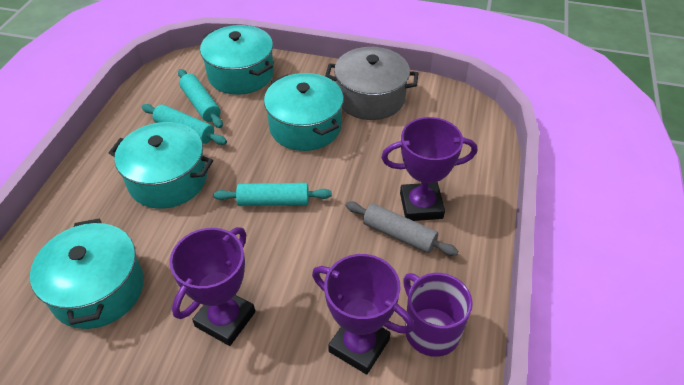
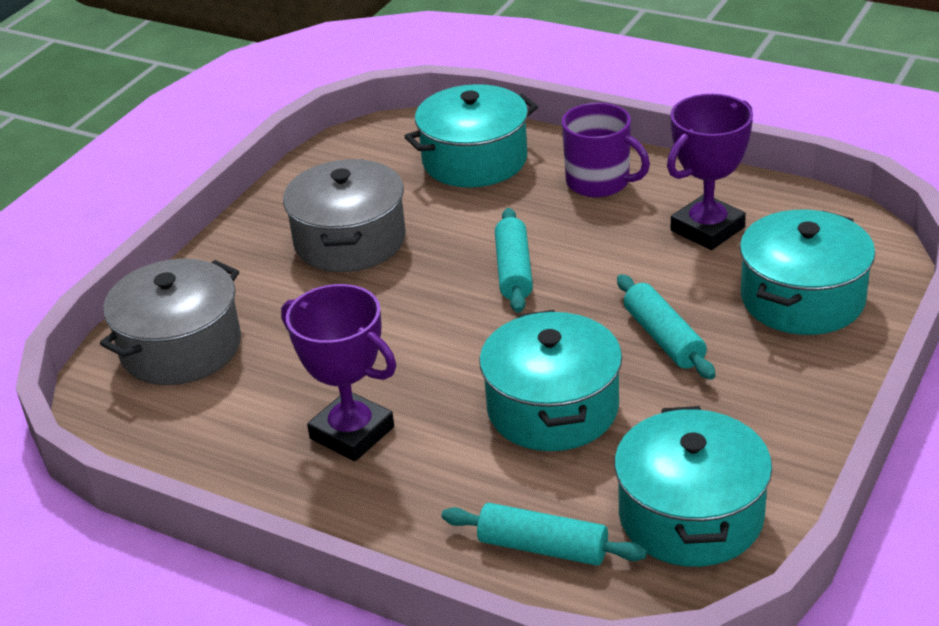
grey pot: 1 -> 2
grey rolling pin: 1 -> 0
purple trophy: 3 -> 2

